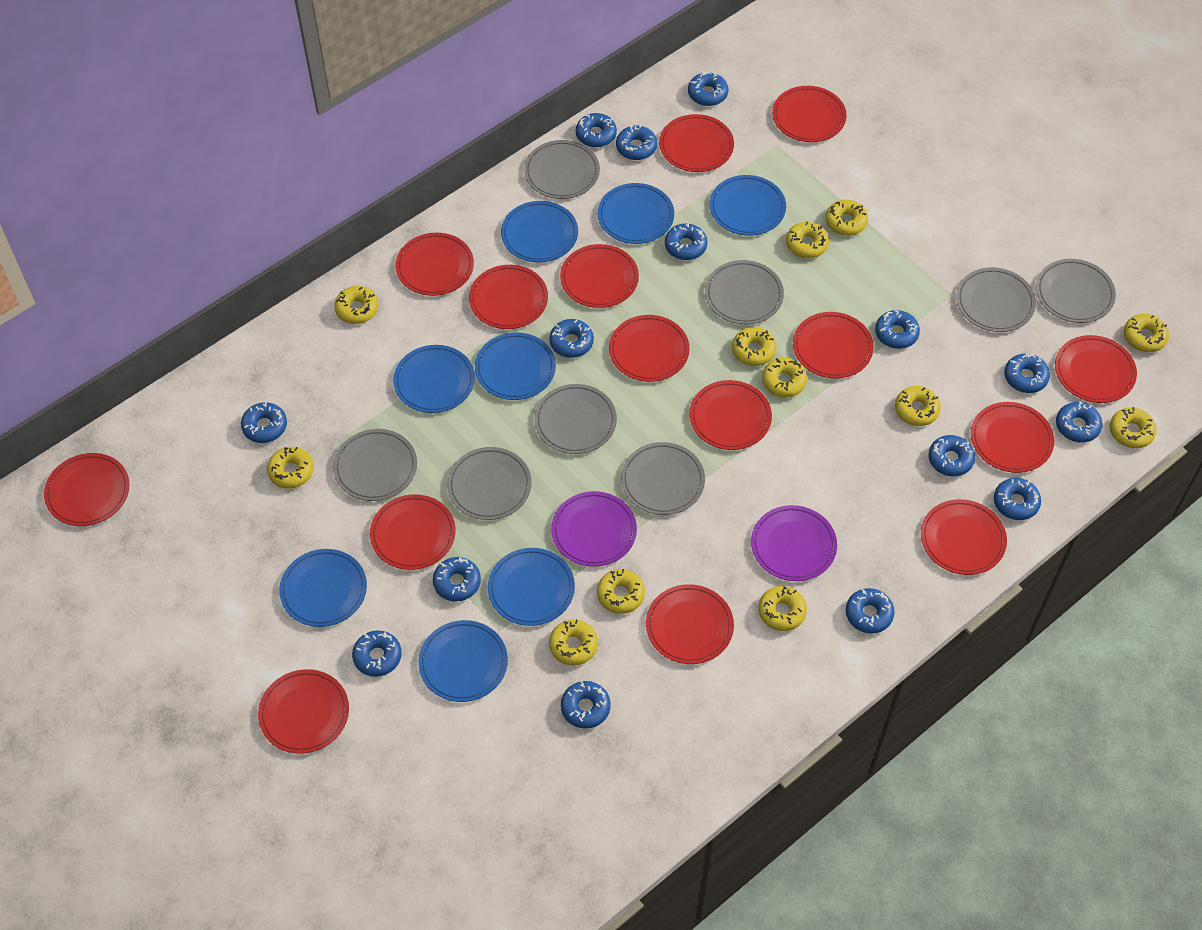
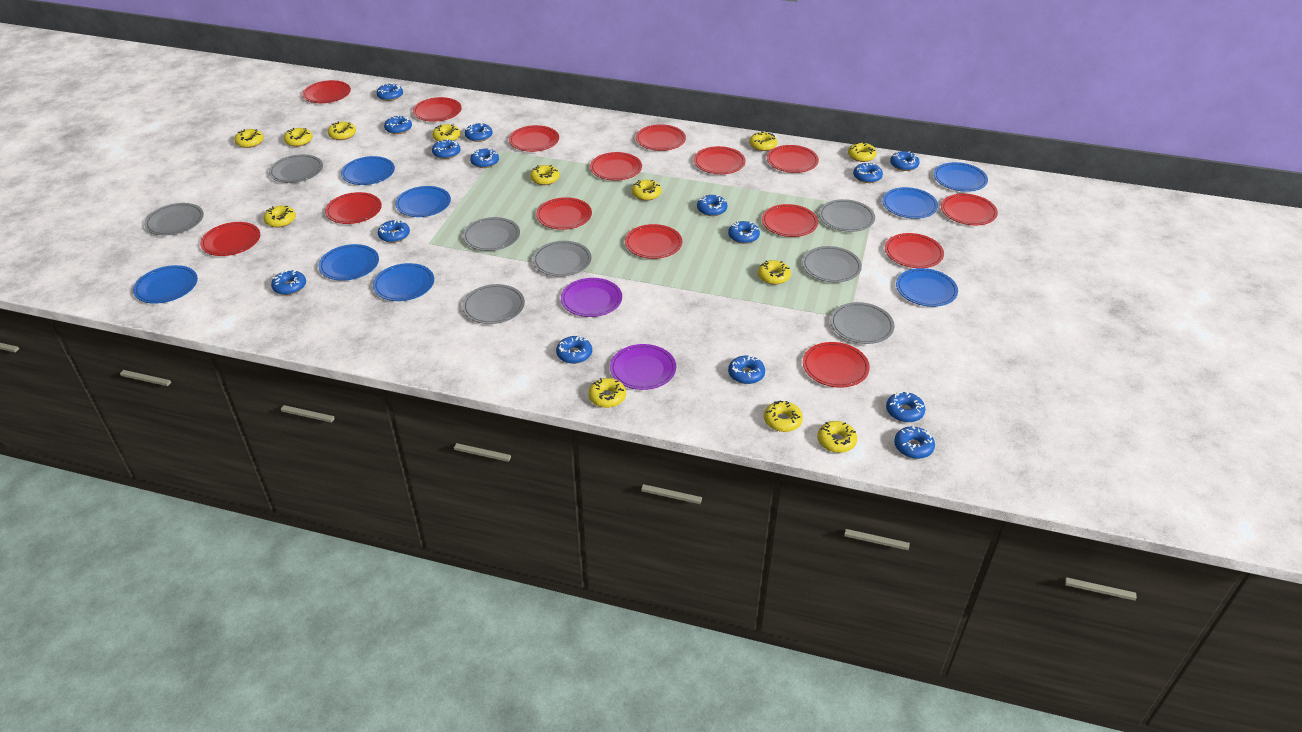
yellow donut: 12 -> 13

